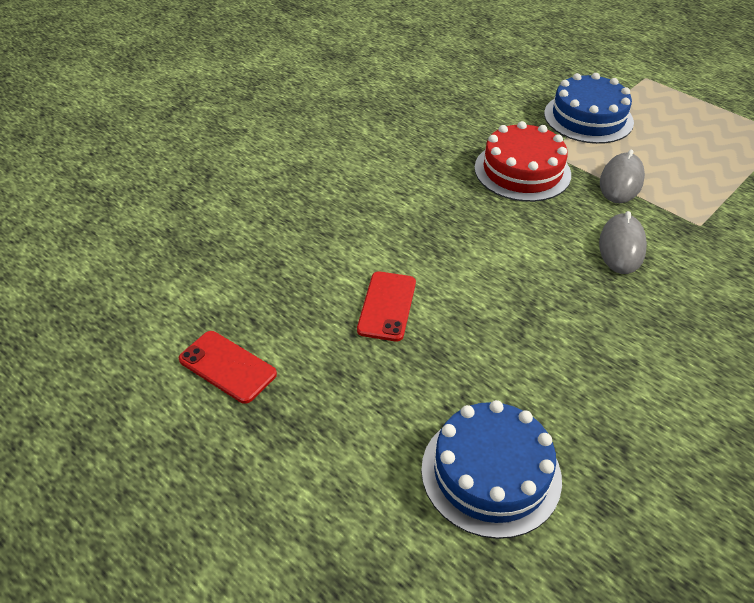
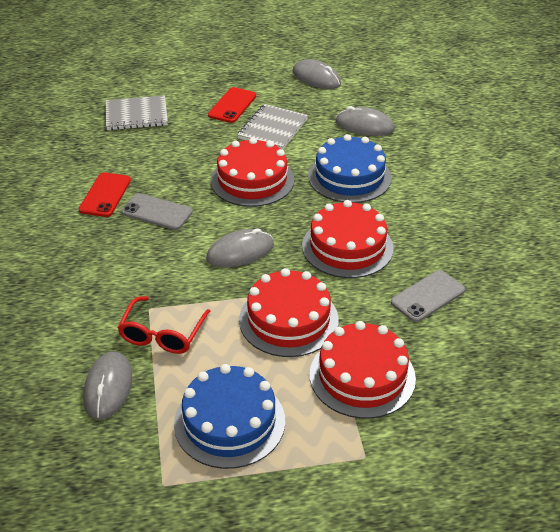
grey mouse: 2 -> 4
grey notebook: 0 -> 2
grey phone: 0 -> 2
red cake: 1 -> 4
red glasses: 0 -> 1

